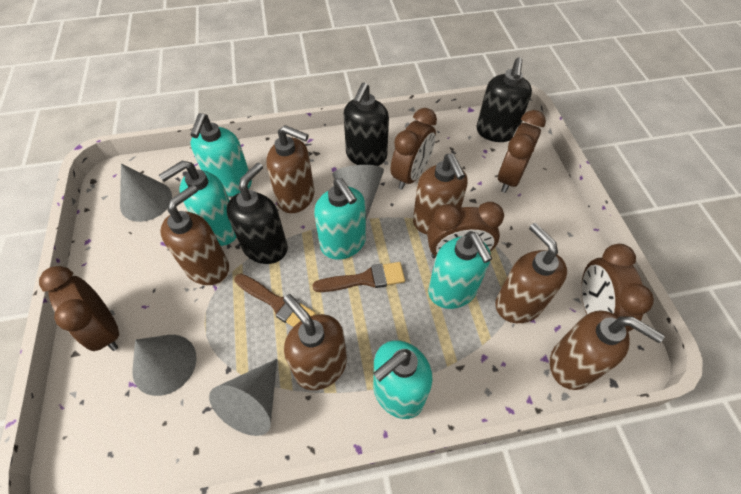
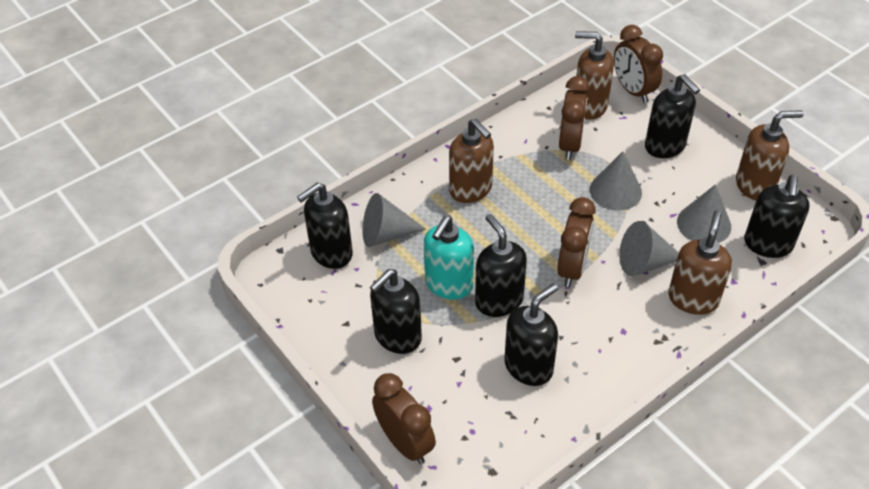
black soap dispenser: 3 -> 6
brown brush: 2 -> 0
brown clock: 5 -> 4
brown soap dispenser: 6 -> 4
turquoise soap dispenser: 5 -> 1

